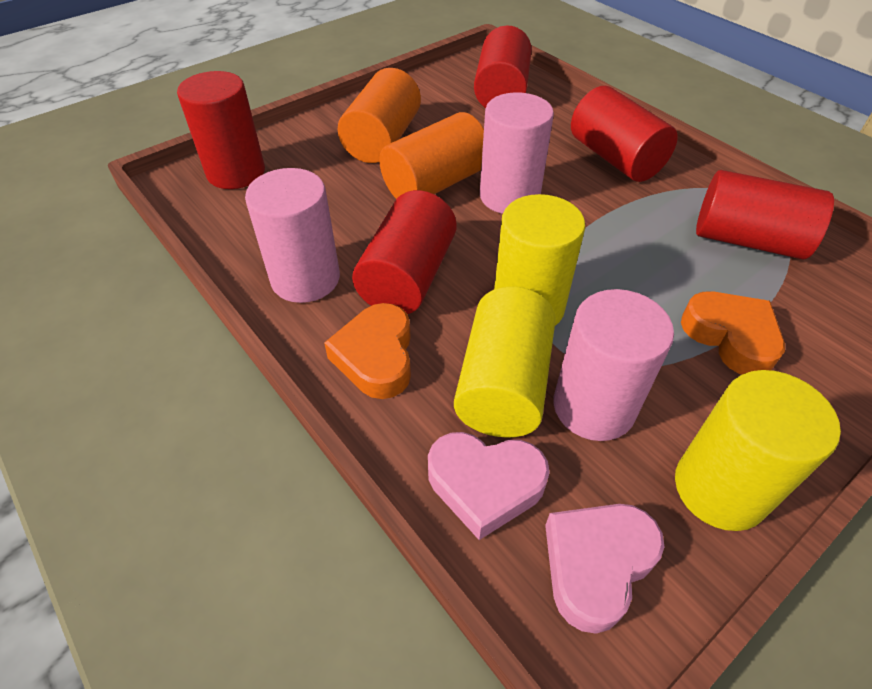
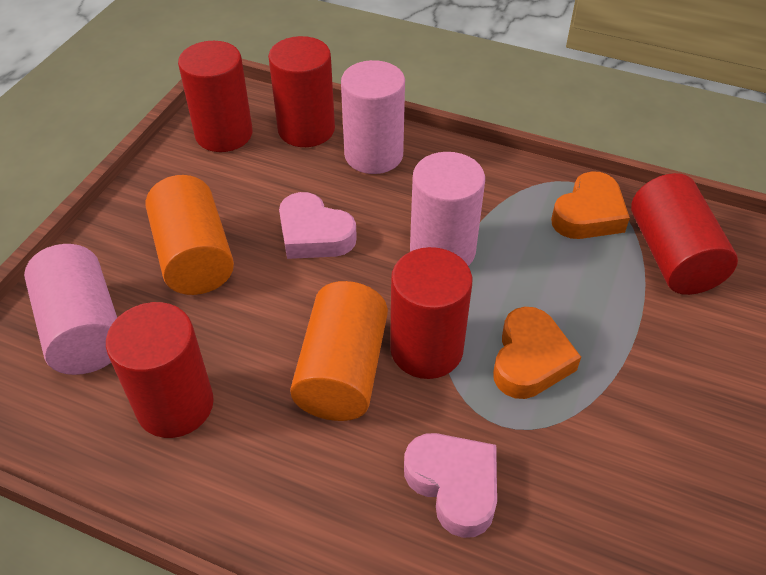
yellow cylinder: 3 -> 0

